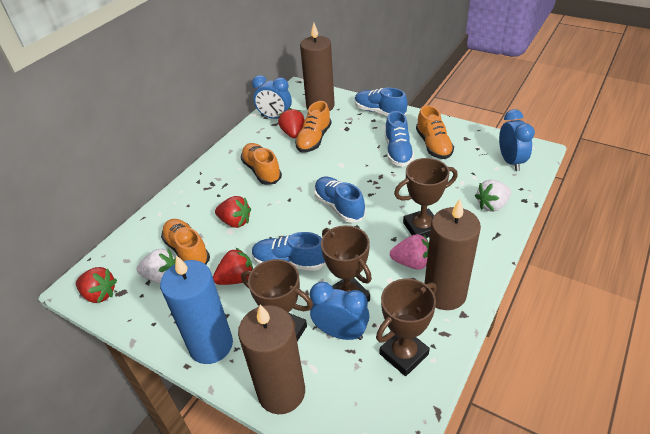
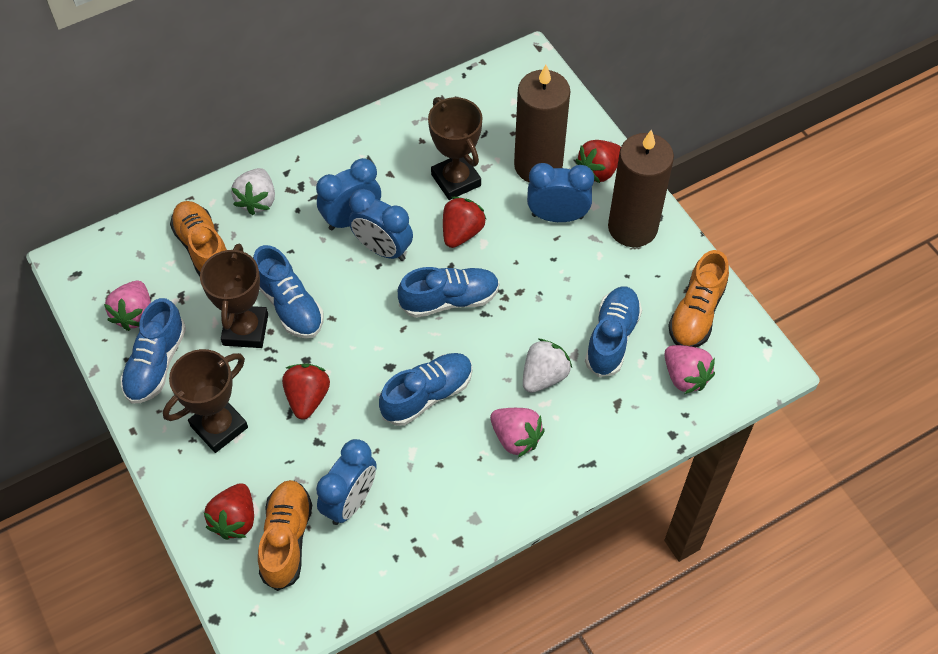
blue candle: 1 -> 0
blue clock: 3 -> 4
blue shoe: 4 -> 5
brown candle: 3 -> 2
brown trophy: 4 -> 3
orange shoe: 4 -> 3
pink strawberry: 1 -> 3

